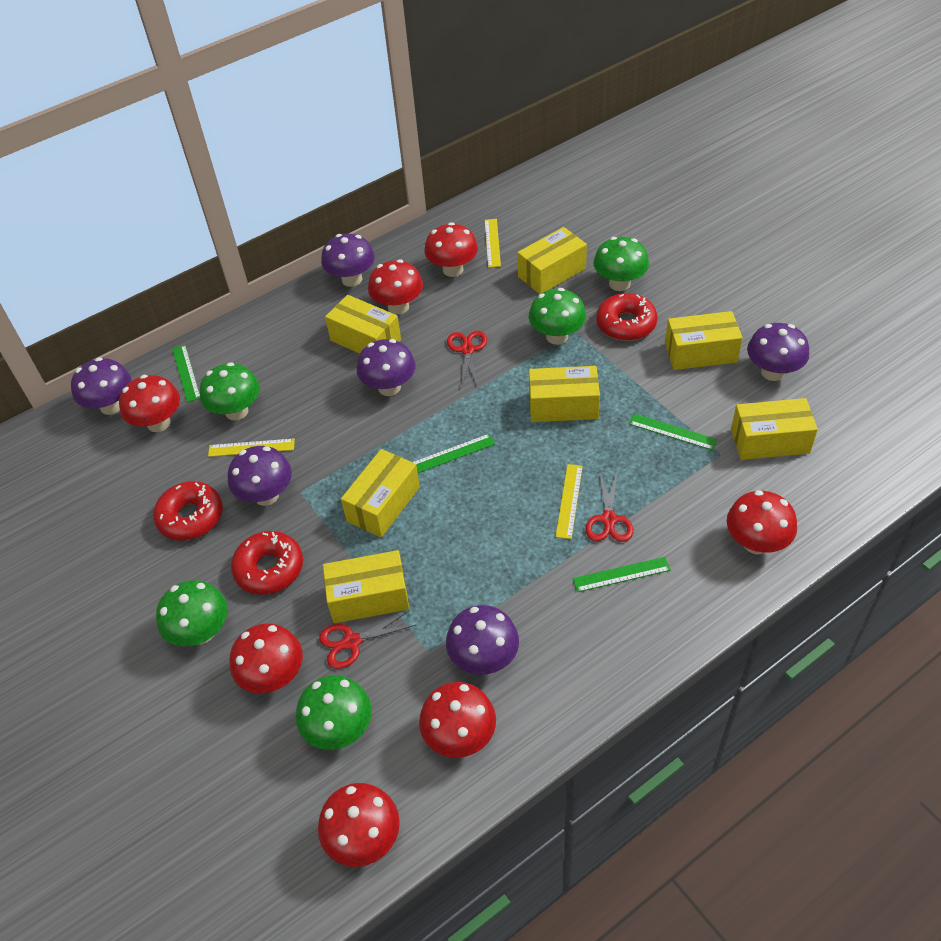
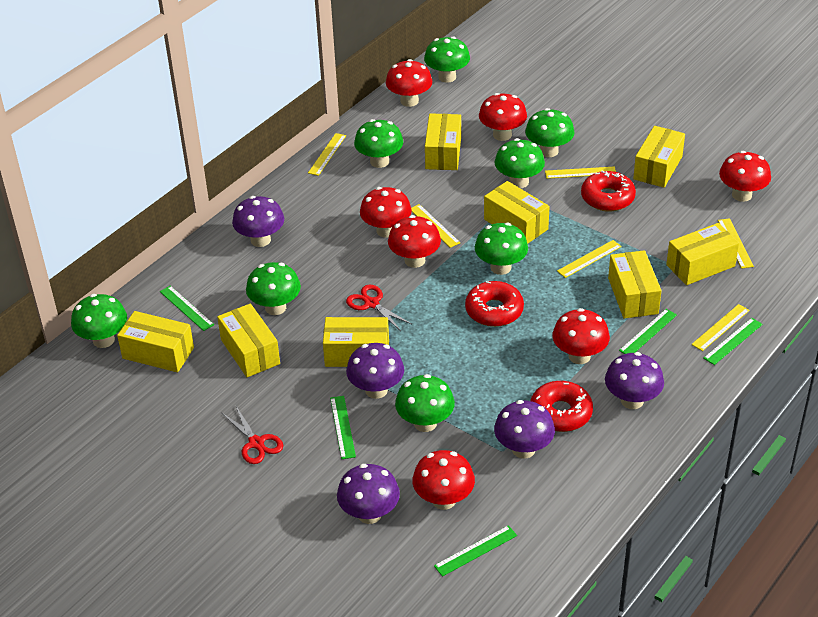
green mushroom: 5 -> 8
green ruler: 4 -> 5
purple mushroom: 6 -> 5
red scissors: 3 -> 2
yellow box: 7 -> 8
yellow ruler: 3 -> 6

